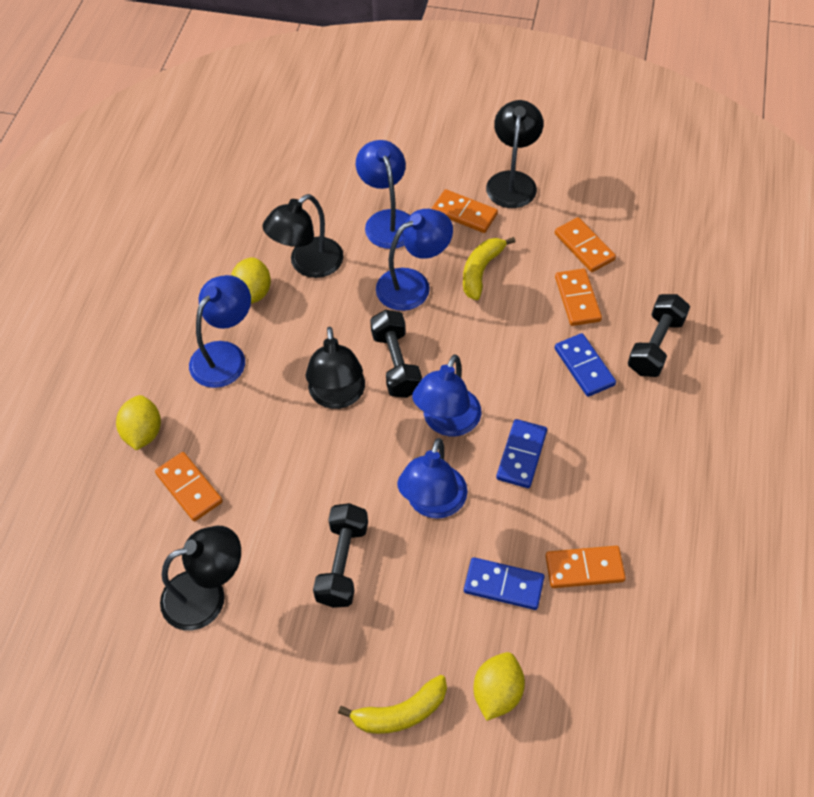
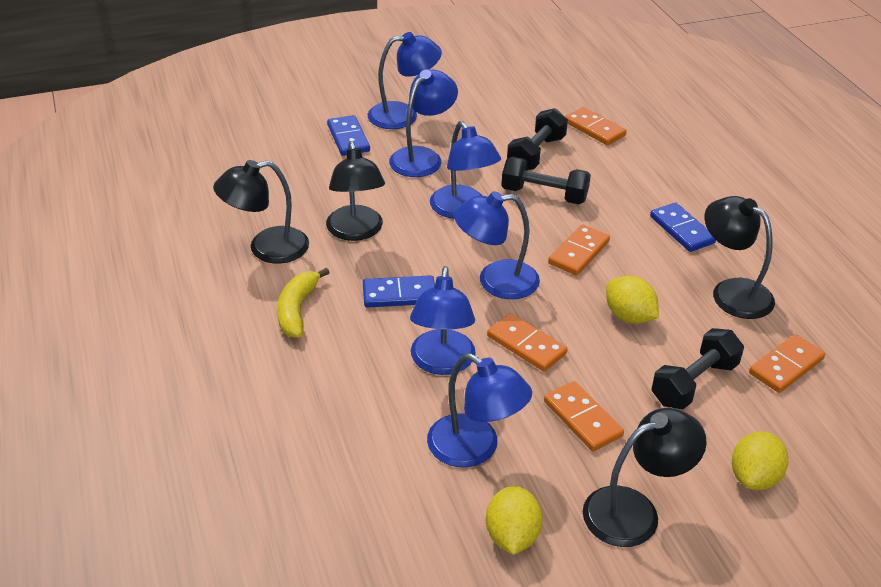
blue lamp: 5 -> 6
yellow banana: 2 -> 1

